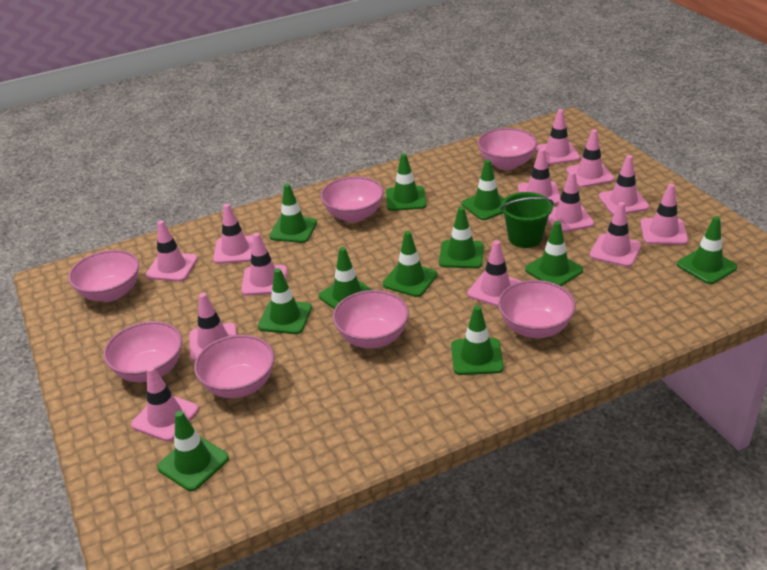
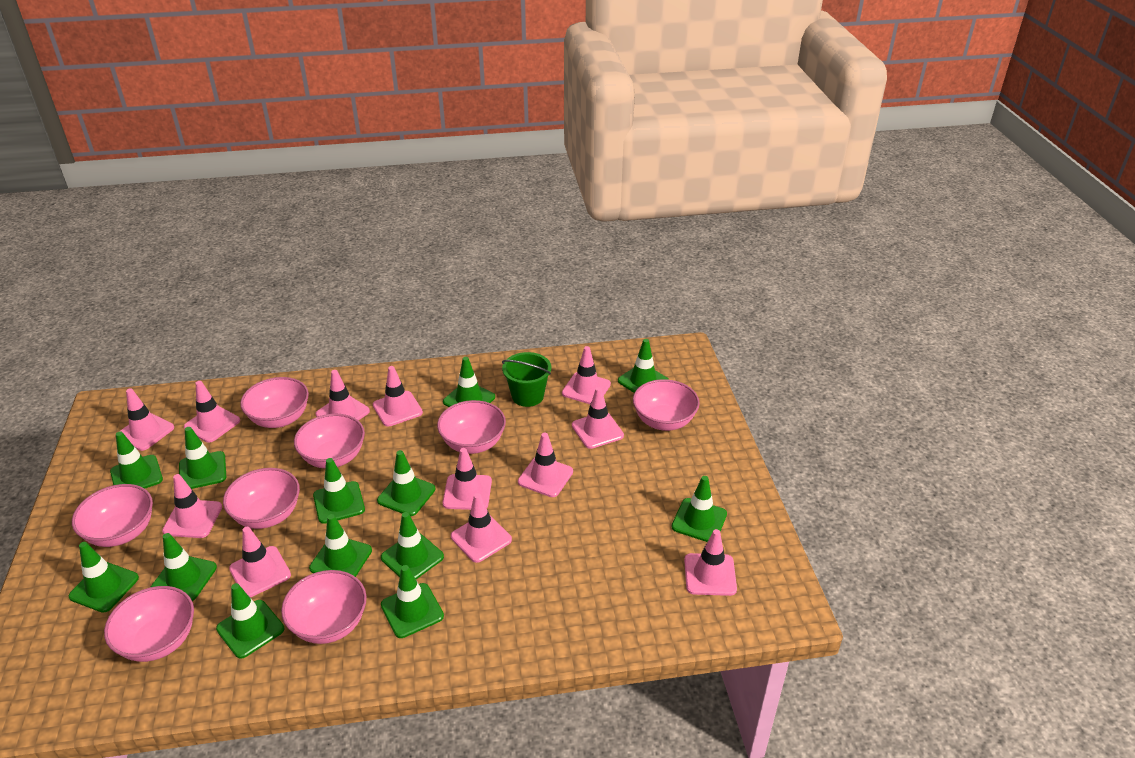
green traffic cone: 11 -> 13
pink bowl: 7 -> 8
pink traffic cone: 13 -> 12

